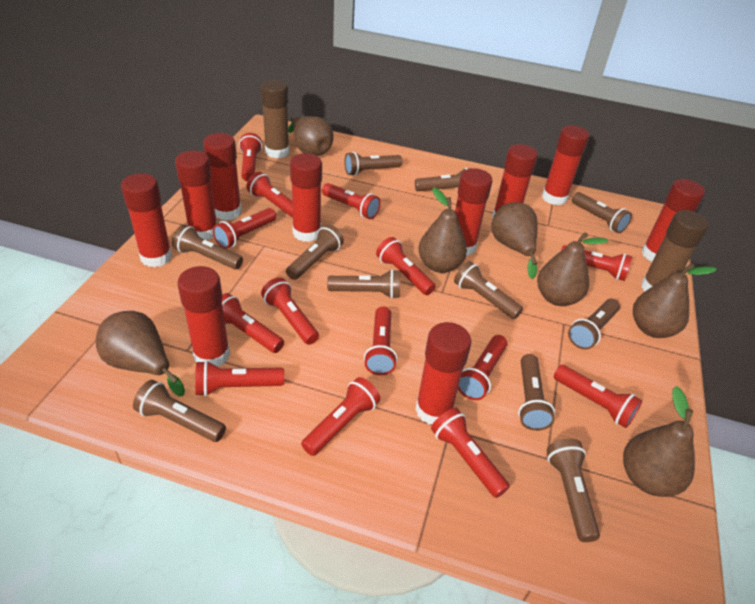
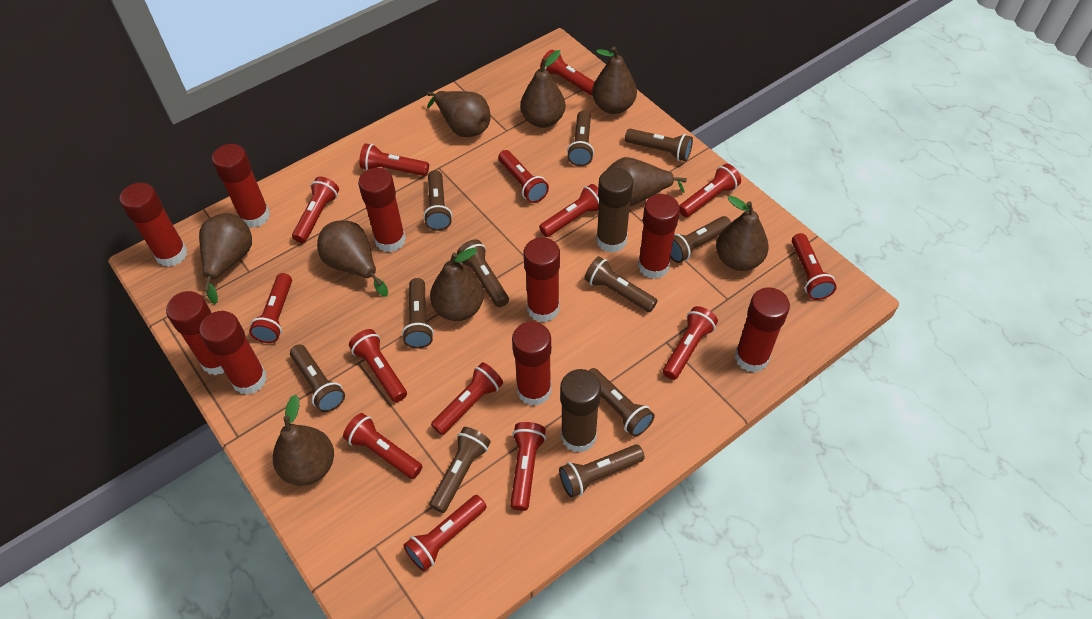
brown pear: 7 -> 9
red glue stick: 10 -> 9

